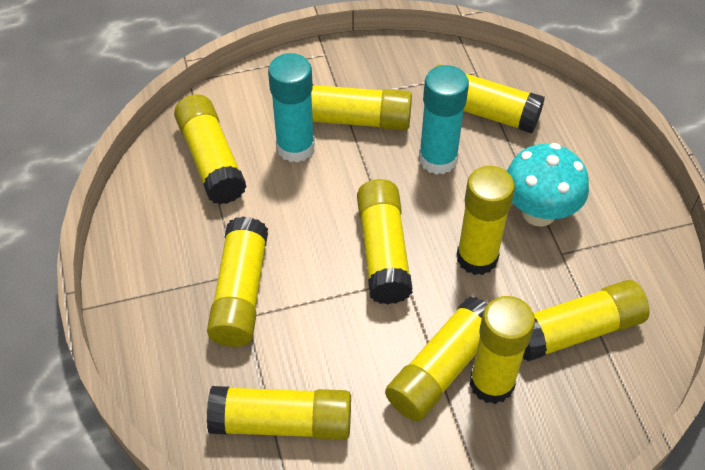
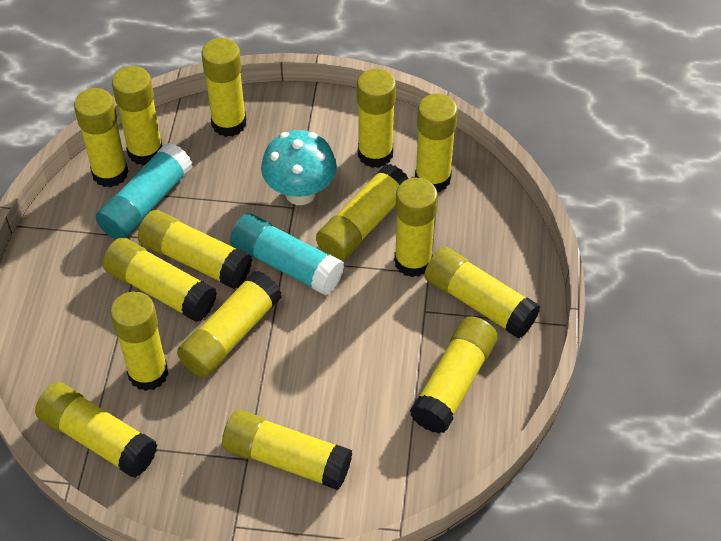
yellow glue stick: 10 -> 15

